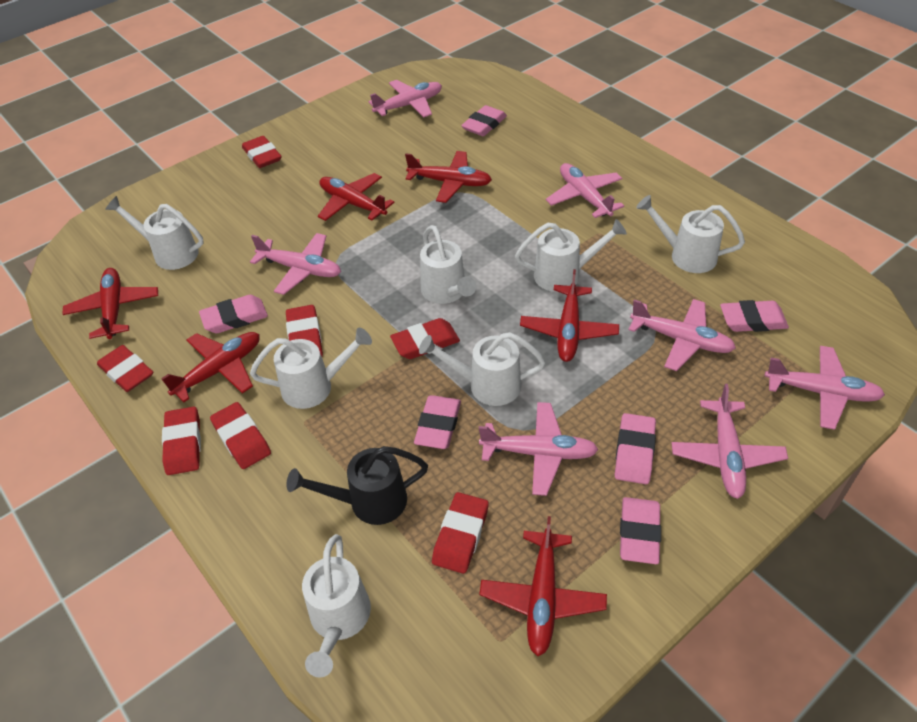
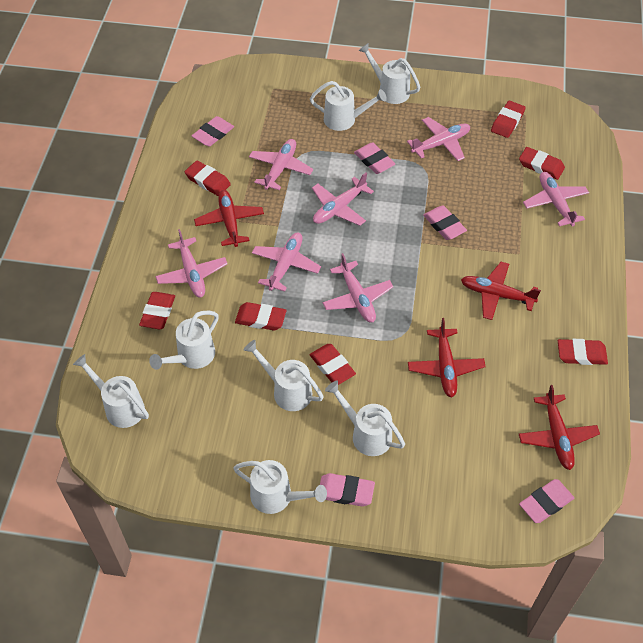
black watering can: 1 -> 0
pink eraser: 6 -> 5
red plane: 6 -> 4

